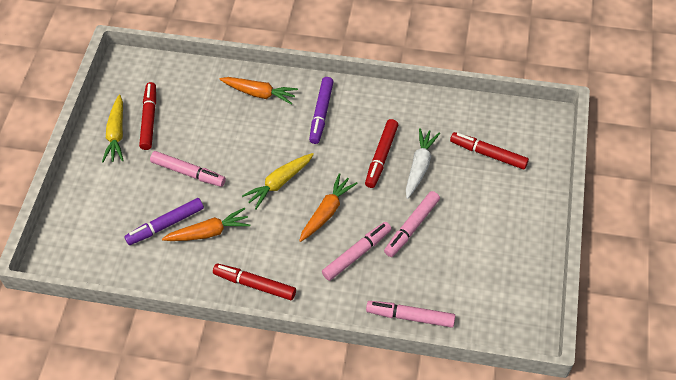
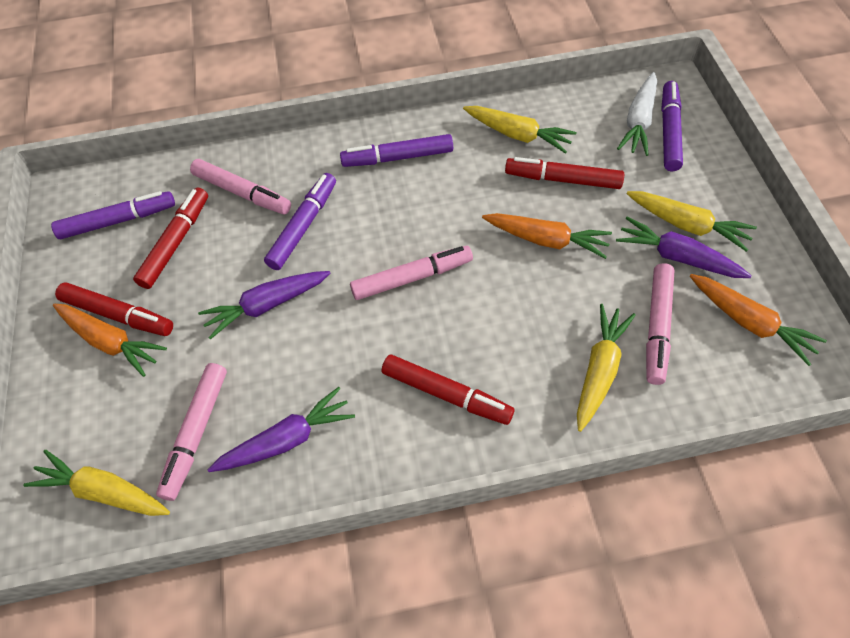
purple carrot: 0 -> 3
purple marker: 2 -> 4
yellow carrot: 2 -> 4

